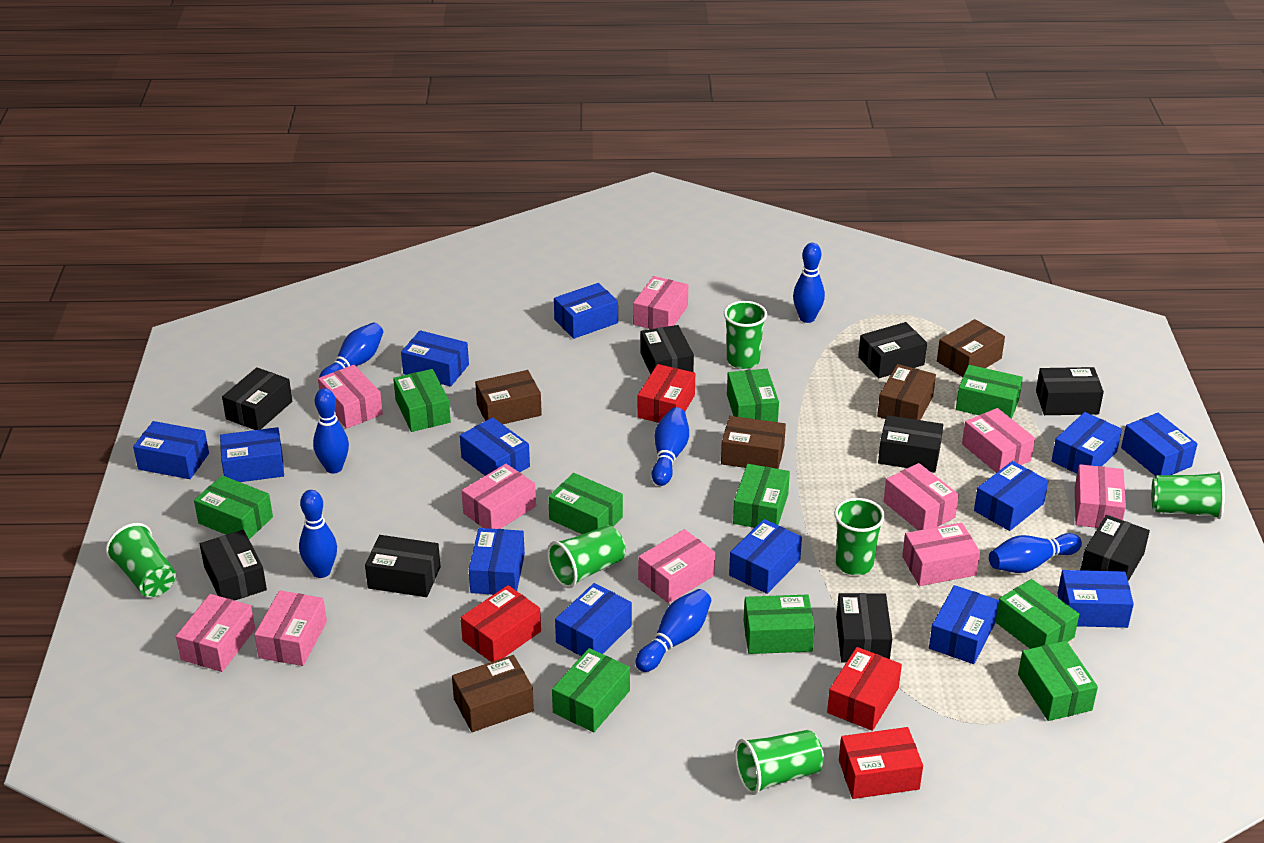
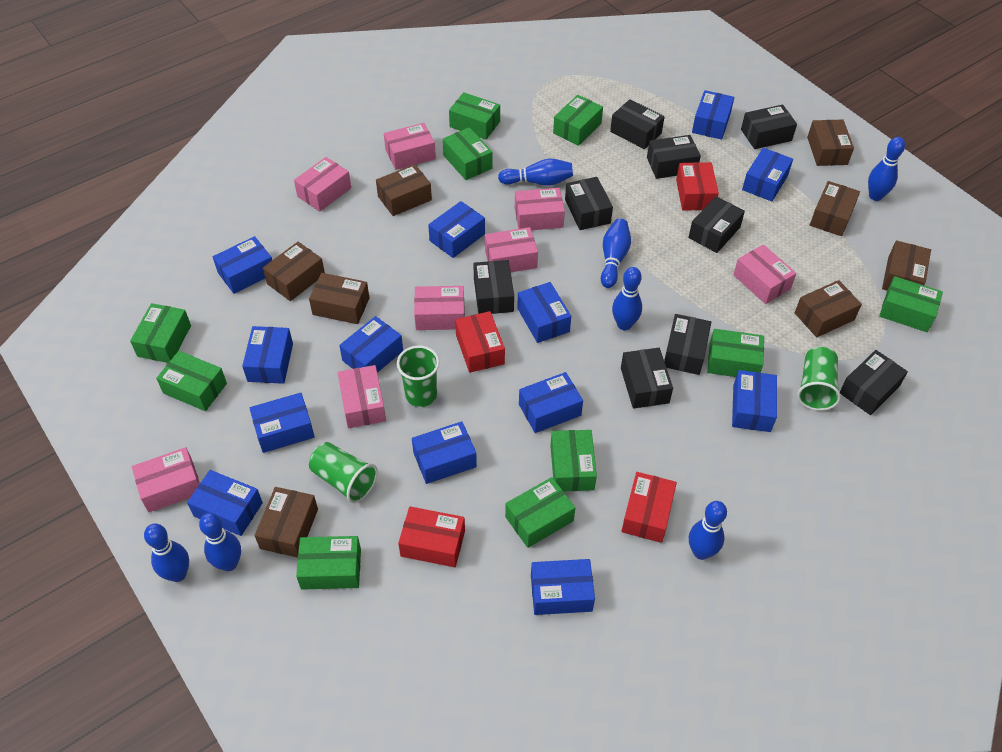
brown box: 5 -> 8
green cup: 6 -> 3
pink box: 10 -> 8

